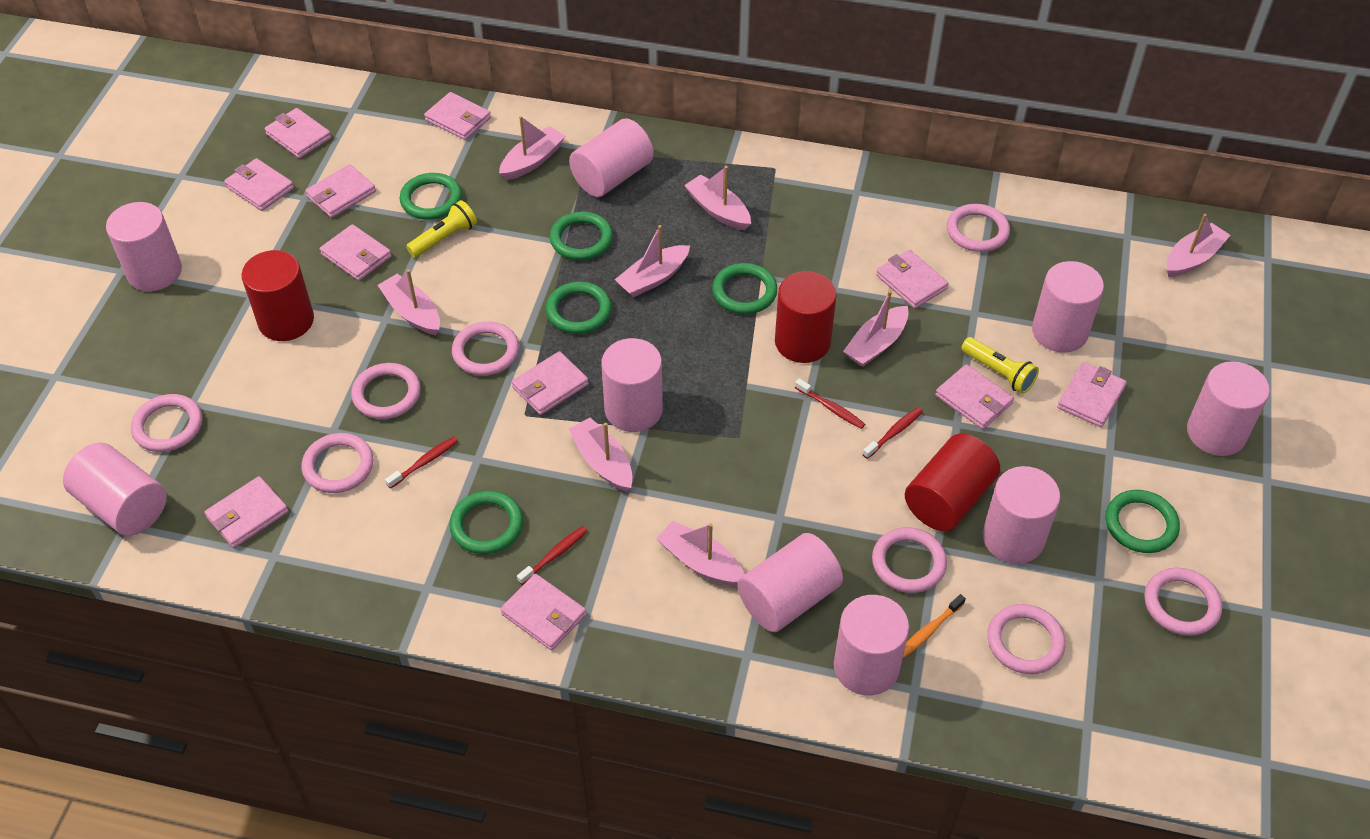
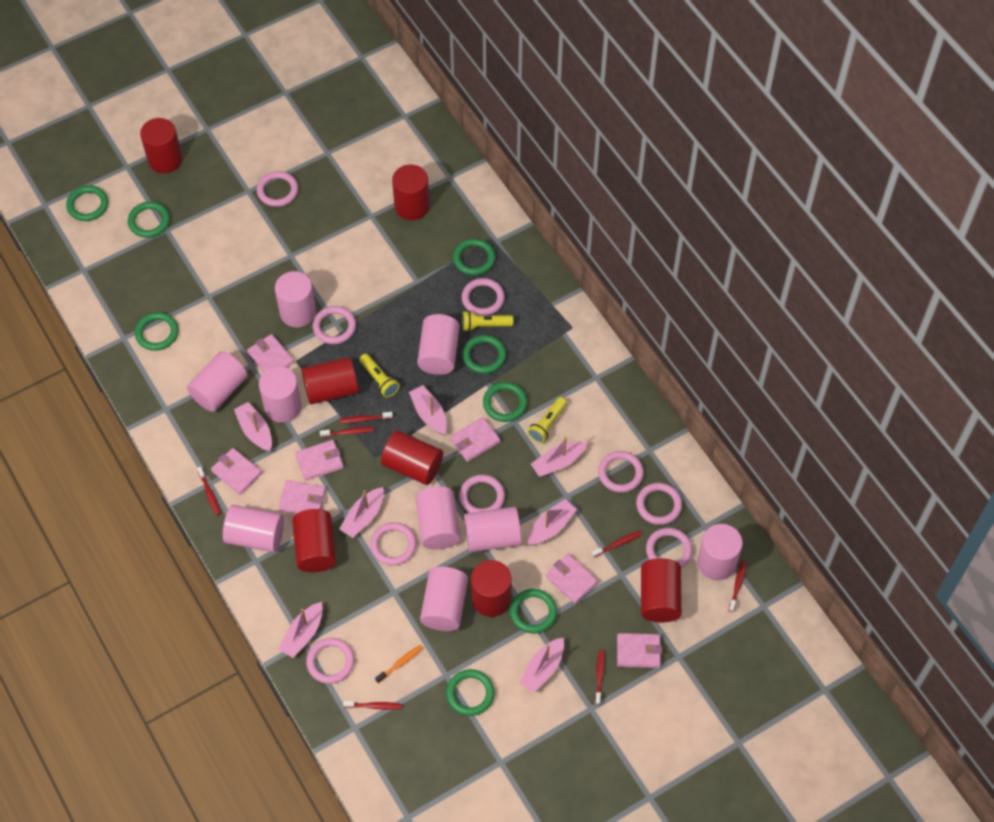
green ring: 6 -> 8
pink boat: 8 -> 7
pink ring: 8 -> 9
pink wallet: 11 -> 7
red cylinder: 3 -> 7
red toothbrush: 4 -> 7
yellow flashlight: 2 -> 3

